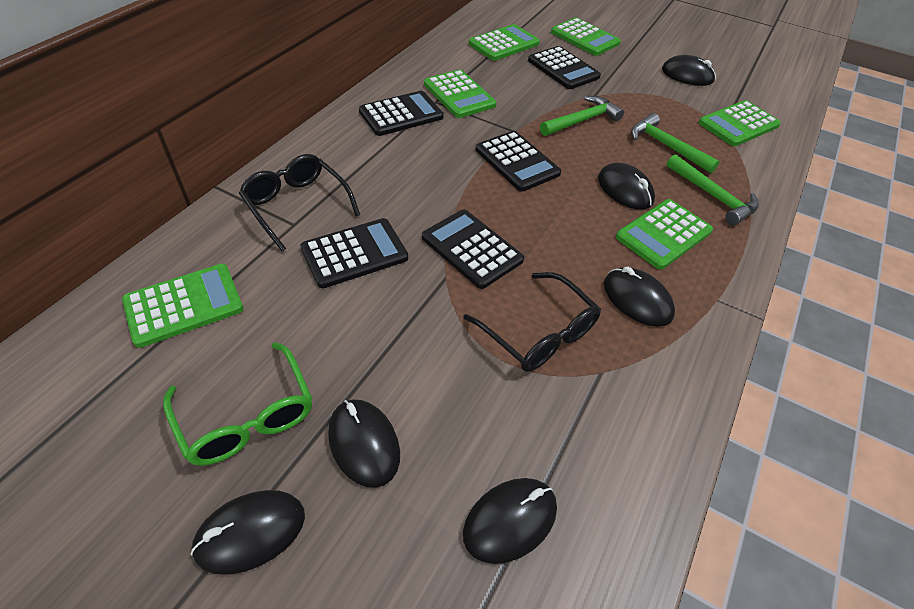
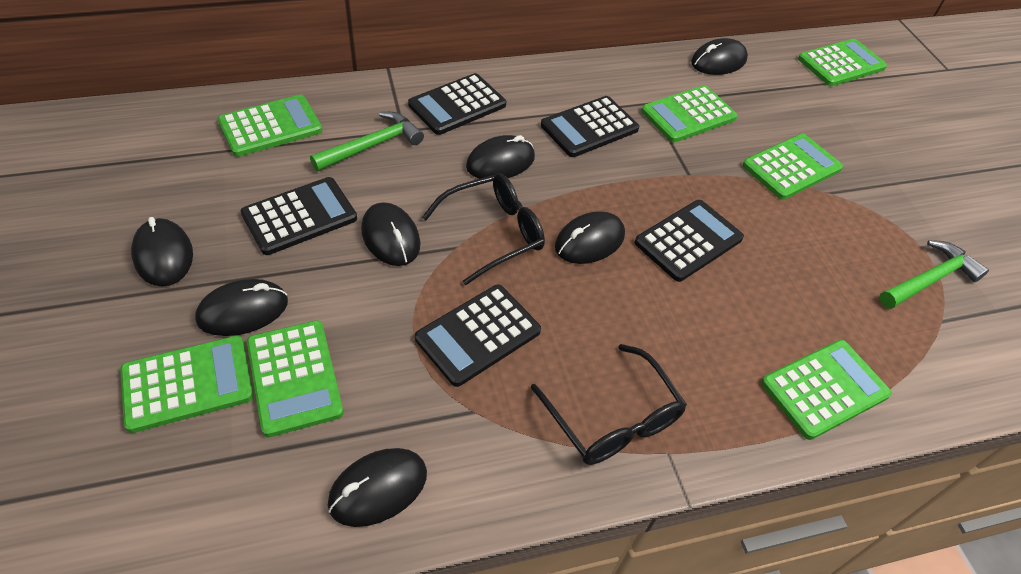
black mouse: 6 -> 7
green calculator: 6 -> 7
green glasses: 1 -> 0
green hammer: 3 -> 2

